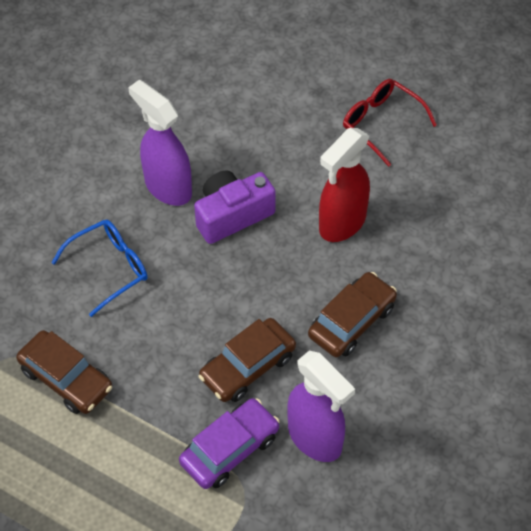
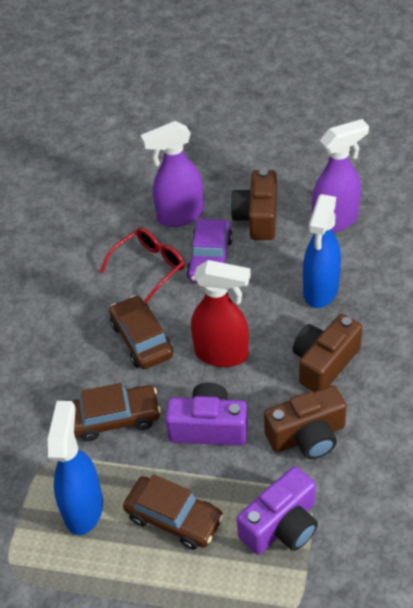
blue glasses: 1 -> 0
blue spray bottle: 0 -> 2
brown camera: 0 -> 3
purple camera: 1 -> 2

